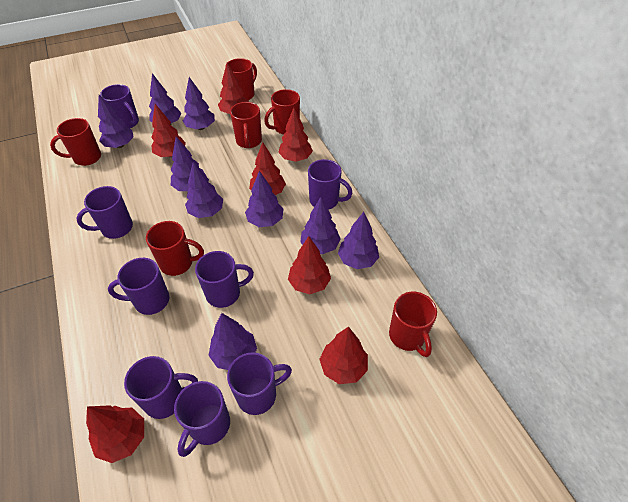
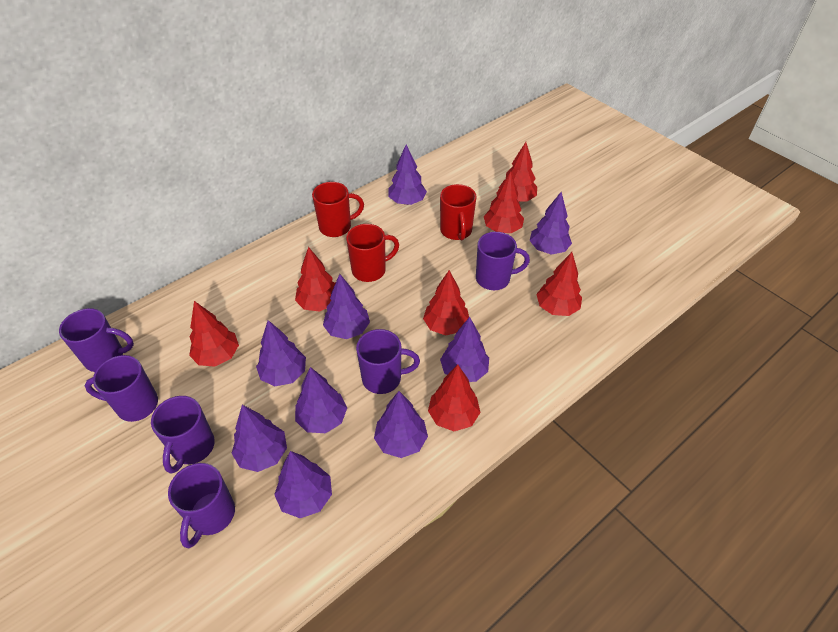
purple mug: 8 -> 6
red mug: 6 -> 3

